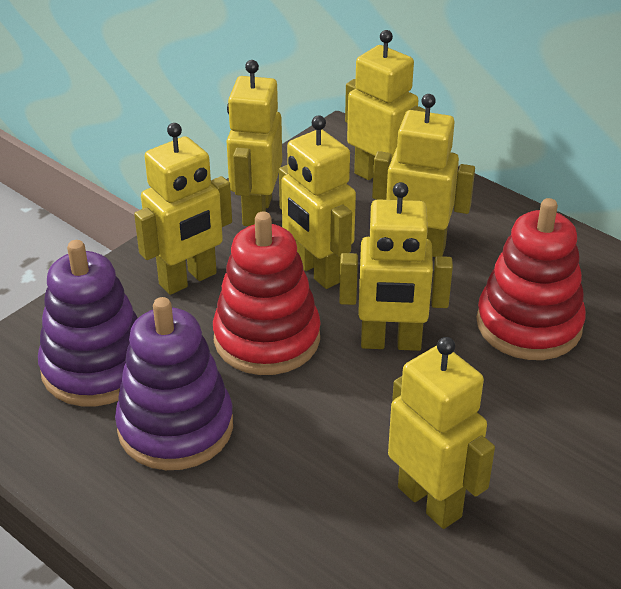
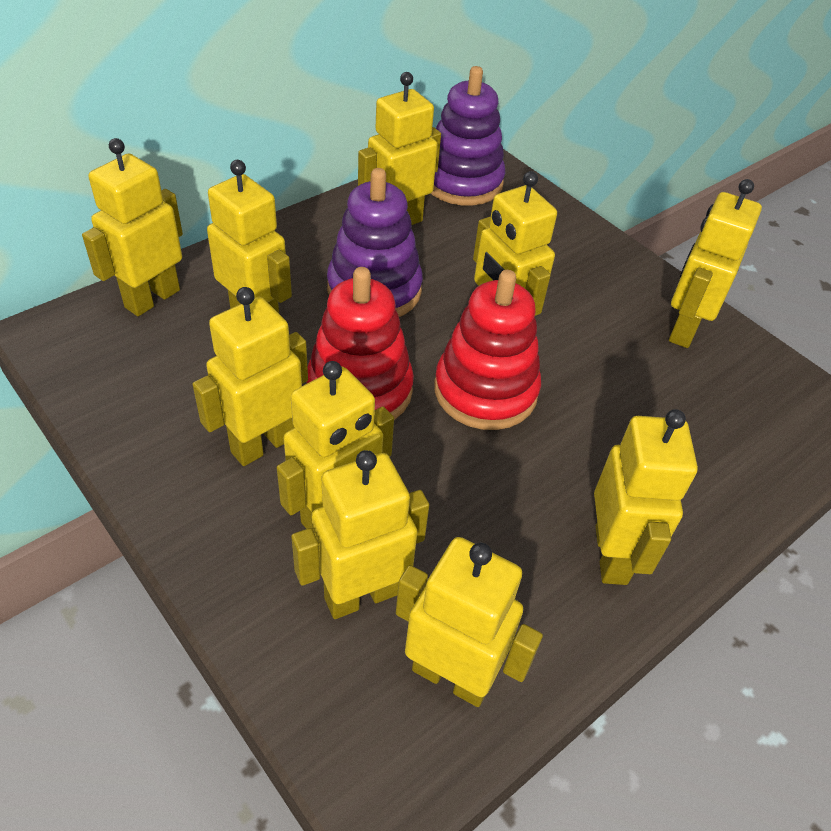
yellow robot: 7 -> 10

